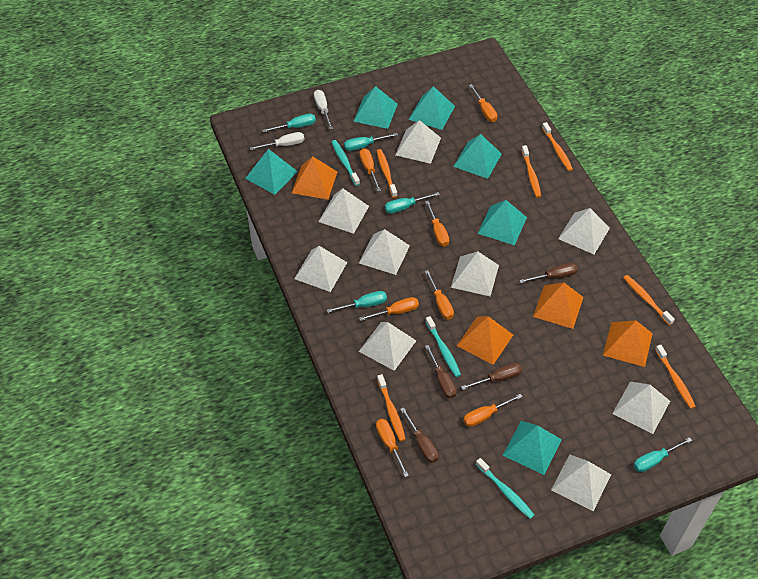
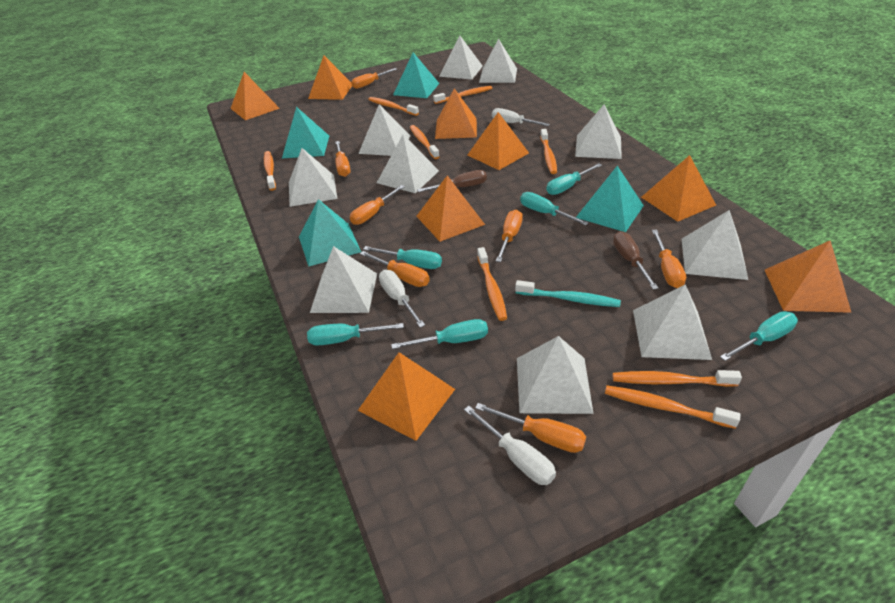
brown screwdriver: 4 -> 2
orange pyramid: 4 -> 8
orange toothbrush: 6 -> 8
turquoise pyramid: 6 -> 4
turquoise screwdriver: 5 -> 6
turquoise toothbrush: 3 -> 1
white pyramid: 9 -> 10
white screwdriver: 2 -> 3

